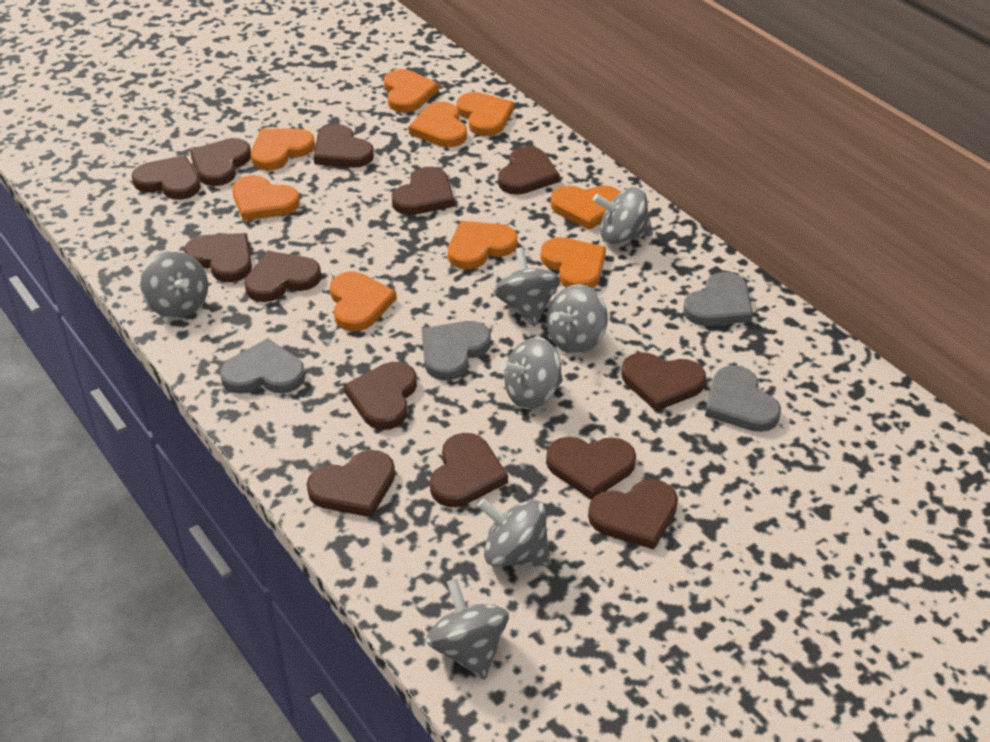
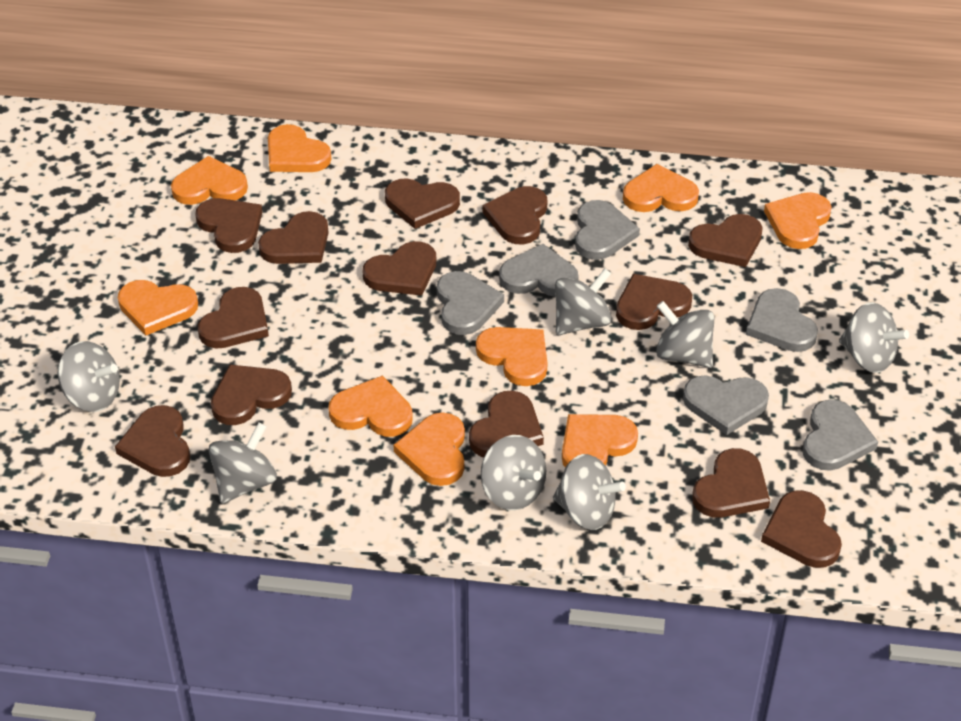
grey heart: 4 -> 6

